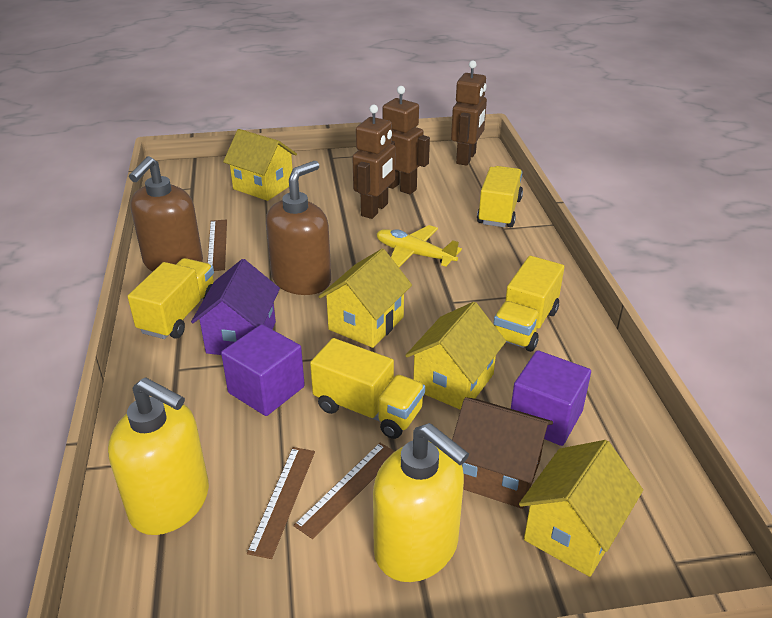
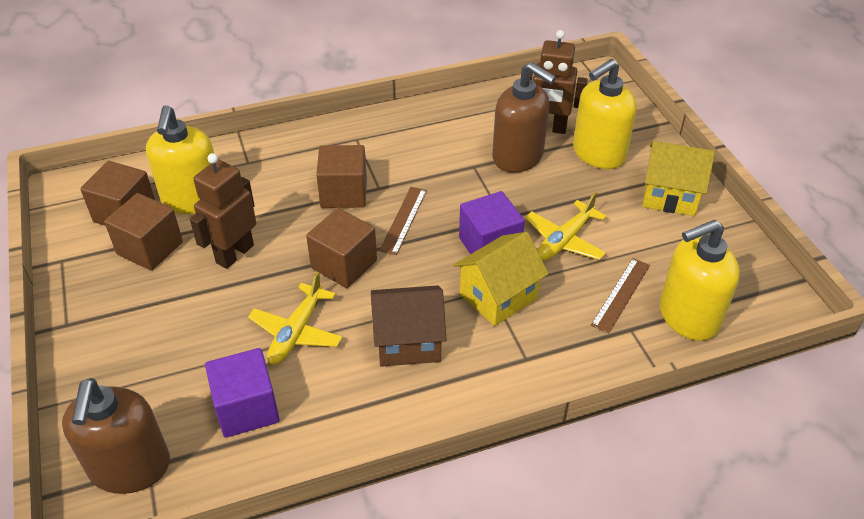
brown cube: 0 -> 4
brown robot: 3 -> 2
brown ruler: 3 -> 2
purple house: 1 -> 0
yellow house: 4 -> 2
yellow plane: 1 -> 2
yellow soap dispenser: 2 -> 3
yellow truck: 4 -> 0

